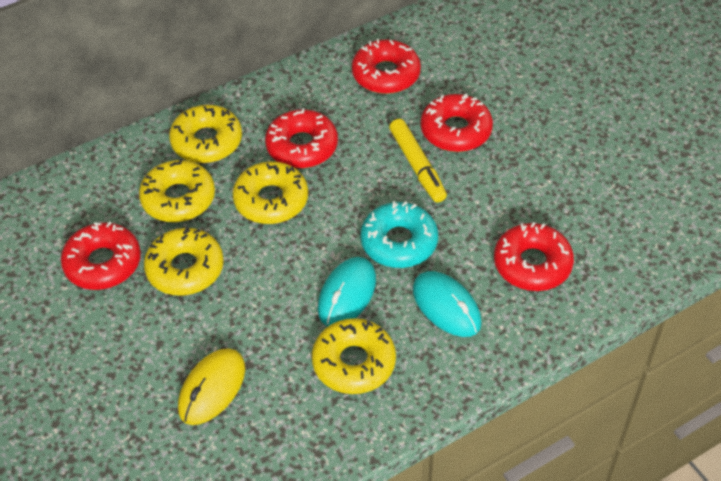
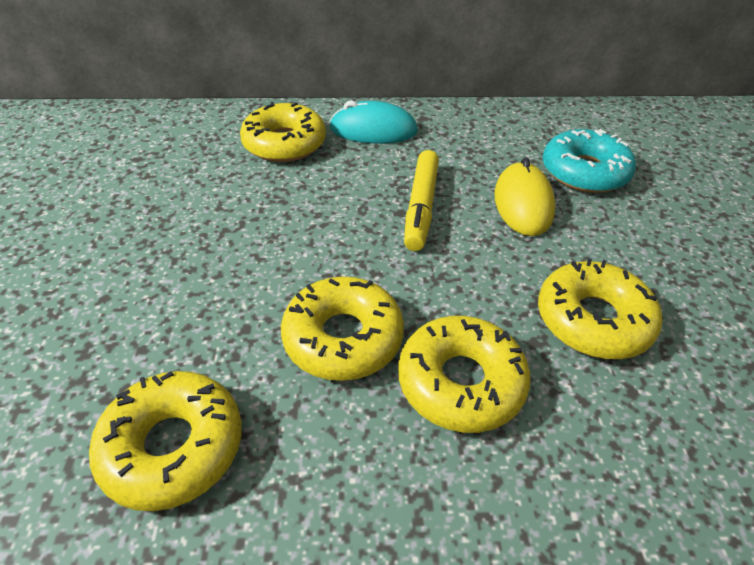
red donut: 5 -> 0
turquoise mouse: 2 -> 1

